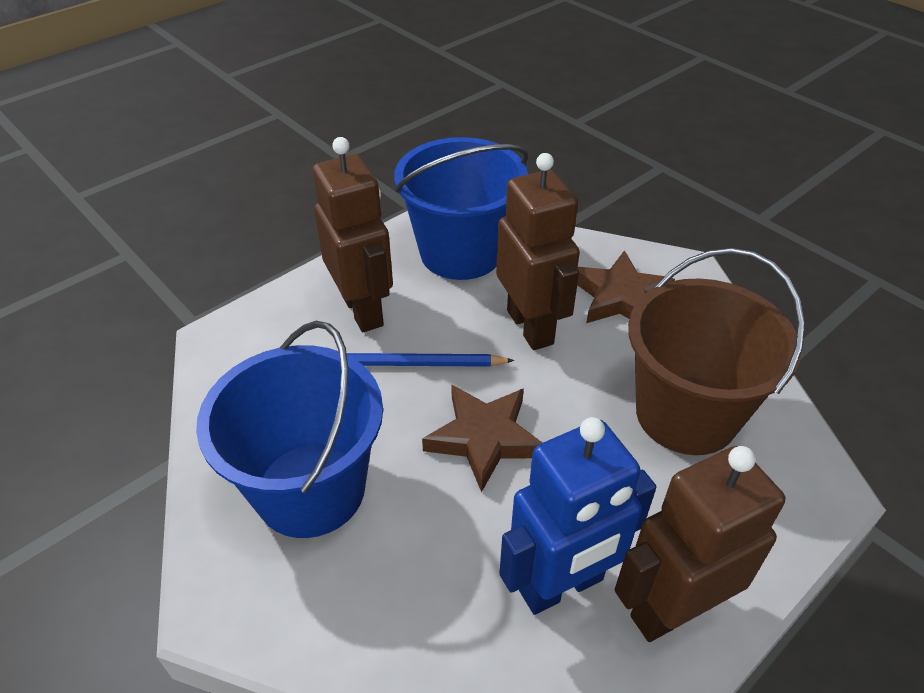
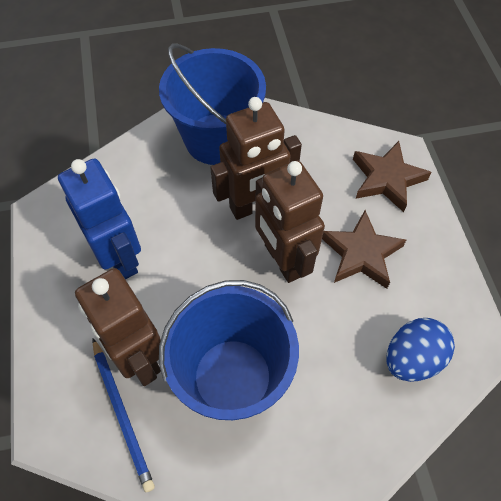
blue egg: 0 -> 1
brown bucket: 1 -> 0

